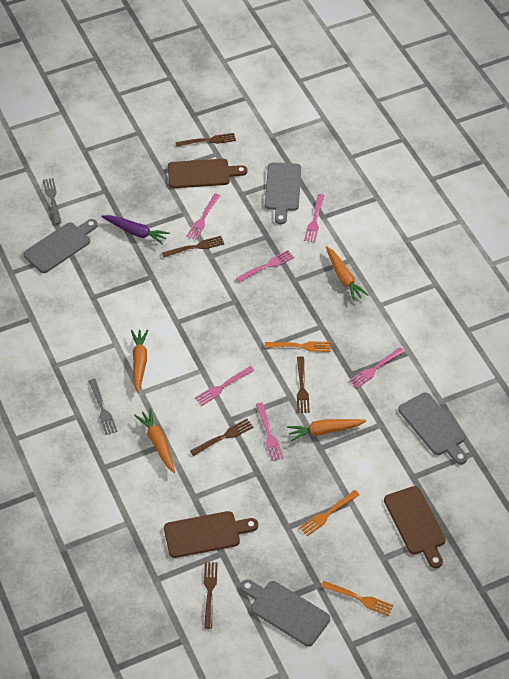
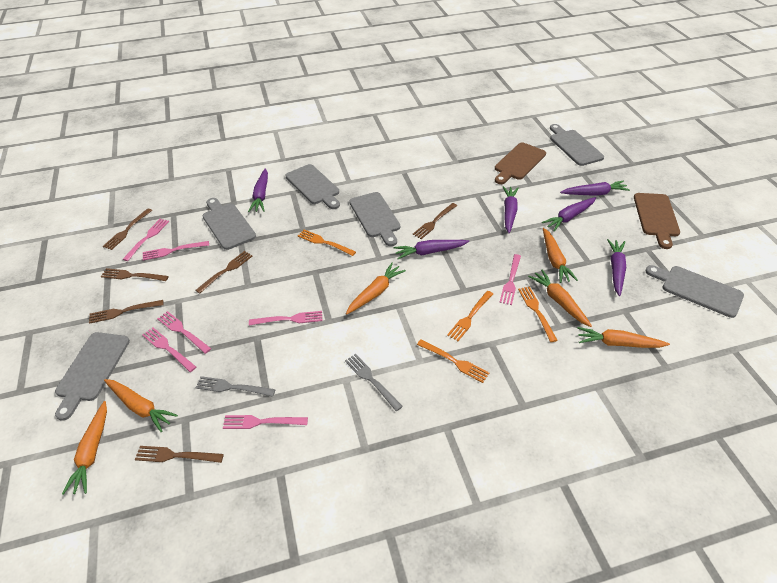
brown cutting board: 3 -> 2
brown fork: 5 -> 6
grey cutting board: 4 -> 6
orange carrot: 4 -> 6
orange fork: 3 -> 4
pink fork: 6 -> 7
purple carrot: 1 -> 6

